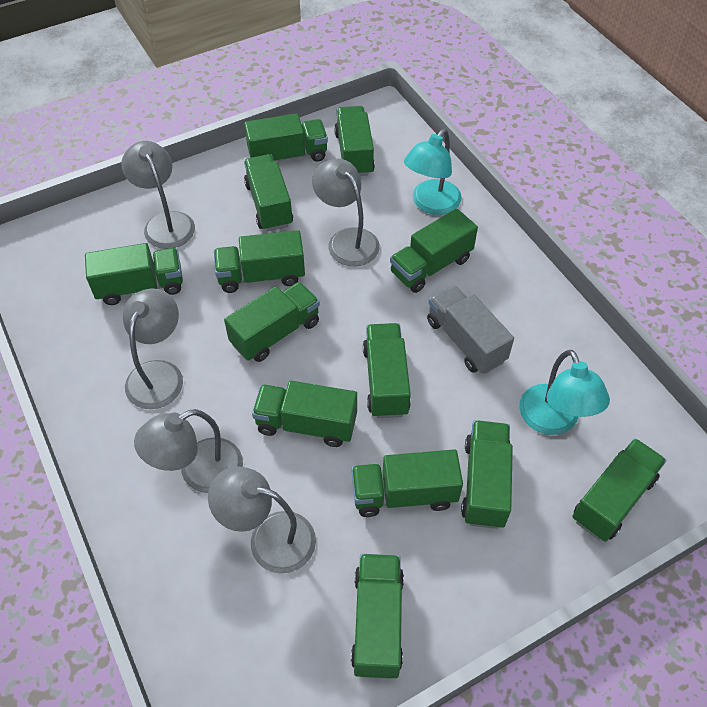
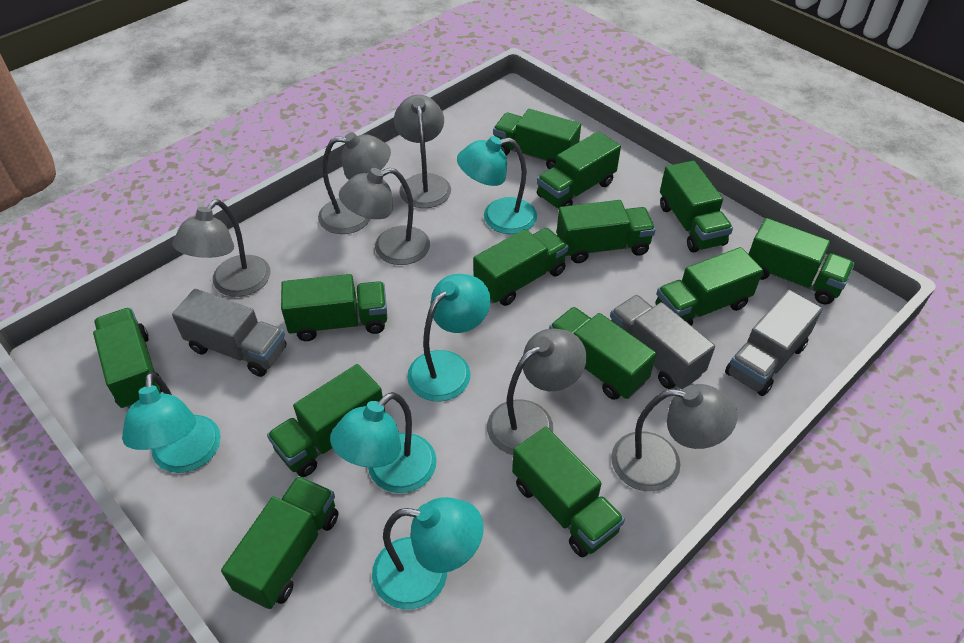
grey lamp: 5 -> 6
grey truck: 1 -> 3
turquoise lamp: 2 -> 5

